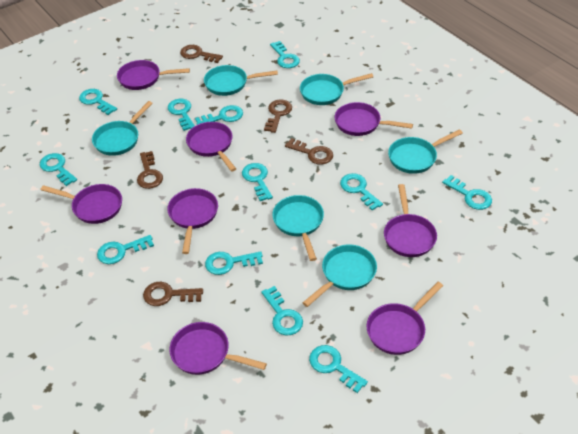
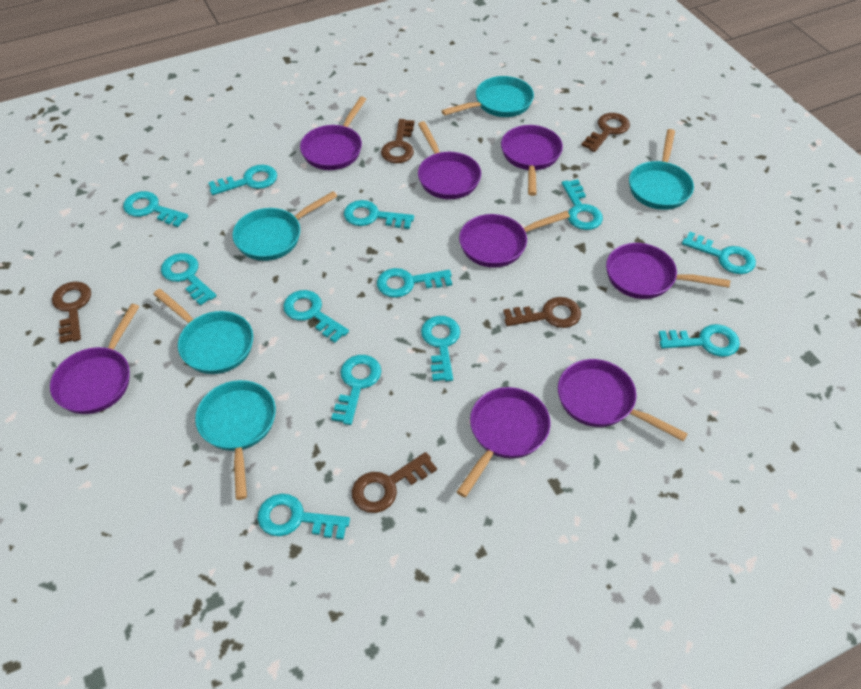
turquoise pan: 6 -> 5

